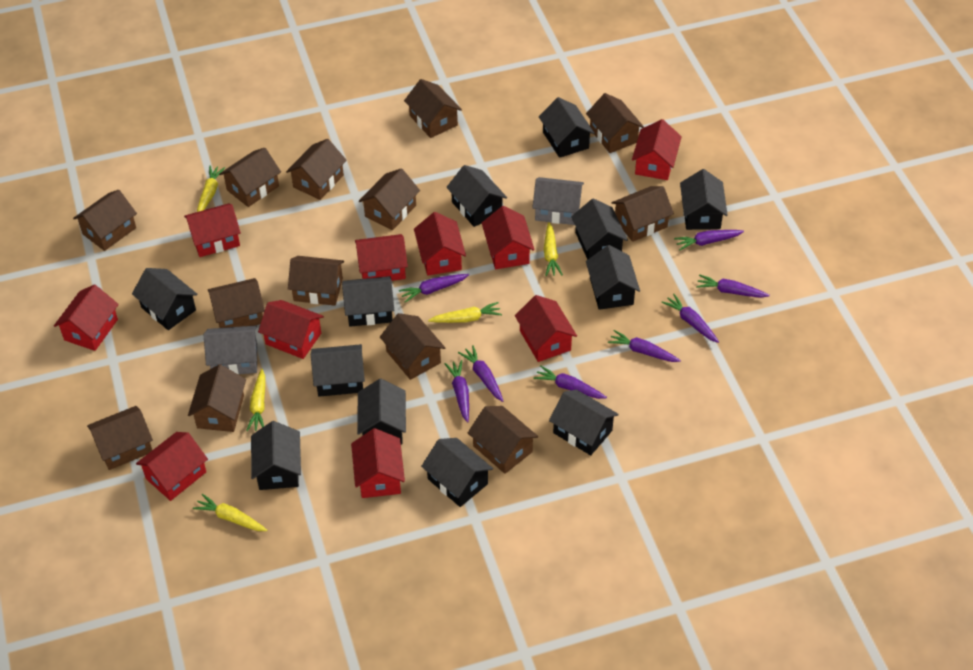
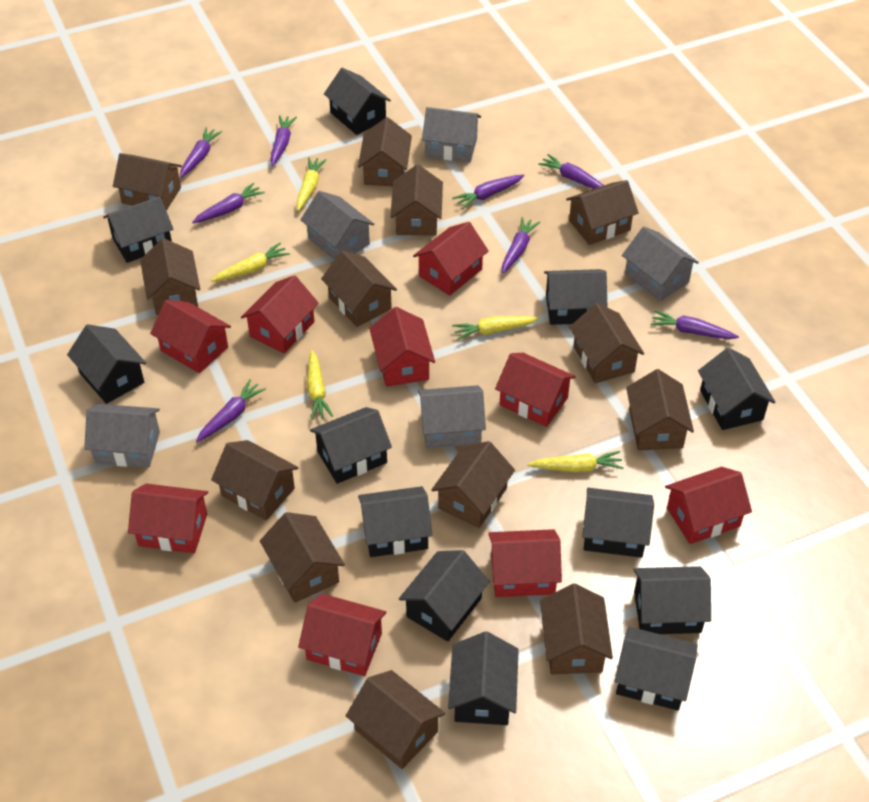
grey house: 2 -> 5
red house: 10 -> 9

